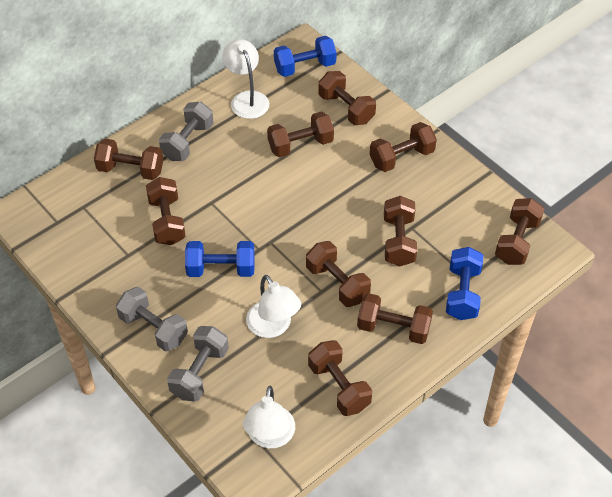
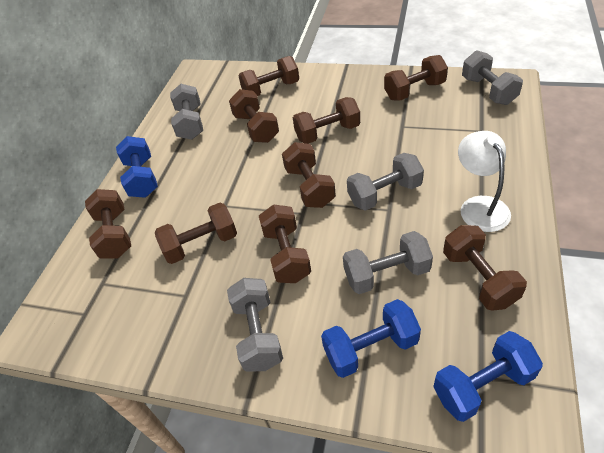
brown dumbbell: 10 -> 9
grey dumbbell: 3 -> 5
white lamp: 3 -> 1

